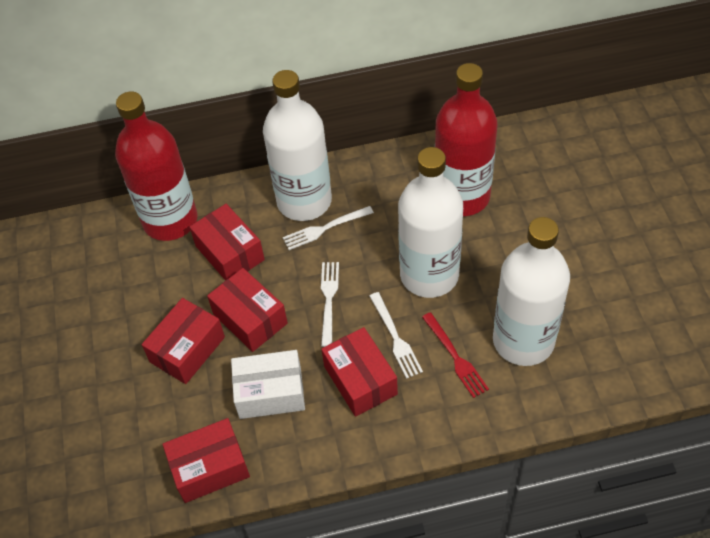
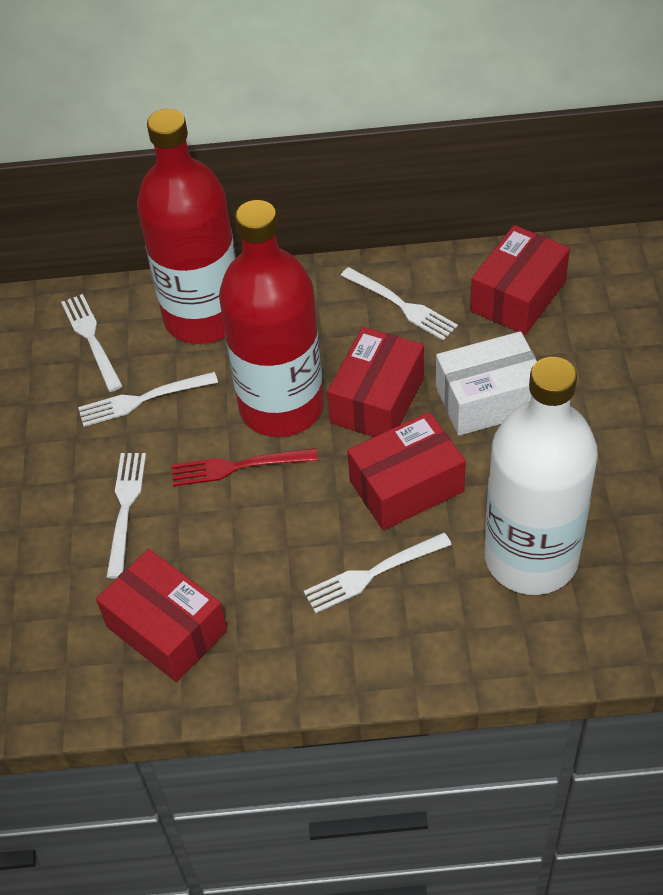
red box: 5 -> 4
white bottle: 3 -> 1
white fork: 3 -> 5

